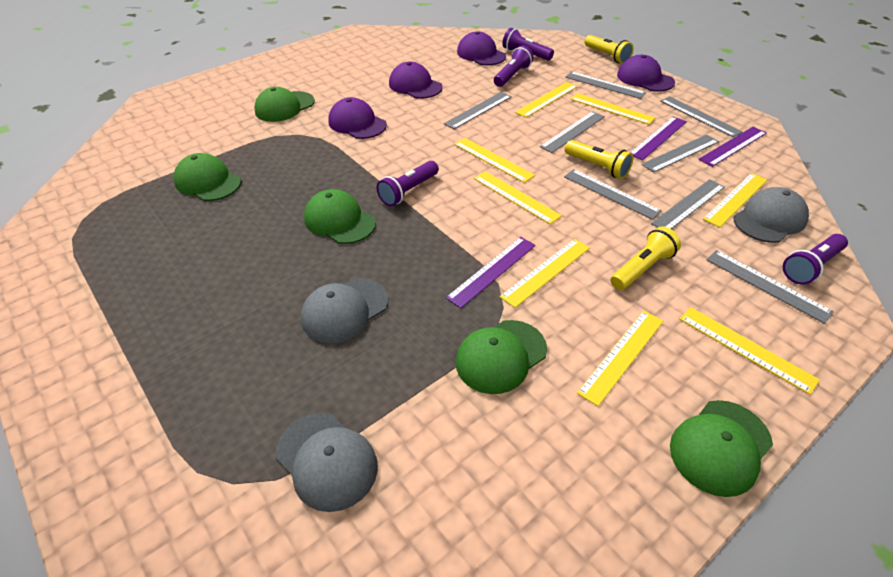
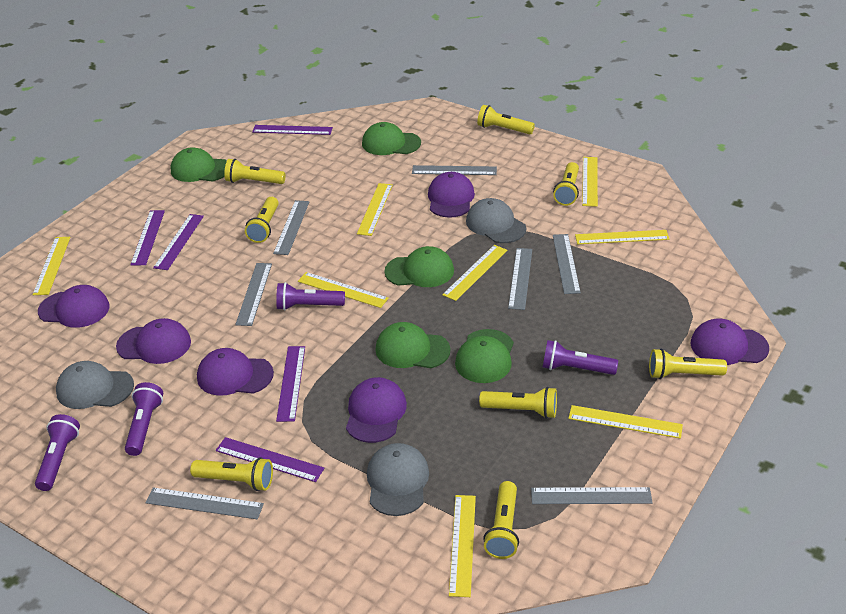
grey ruler: 8 -> 7
purple cap: 4 -> 6
purple ruler: 3 -> 5
yellow flashlight: 3 -> 8

